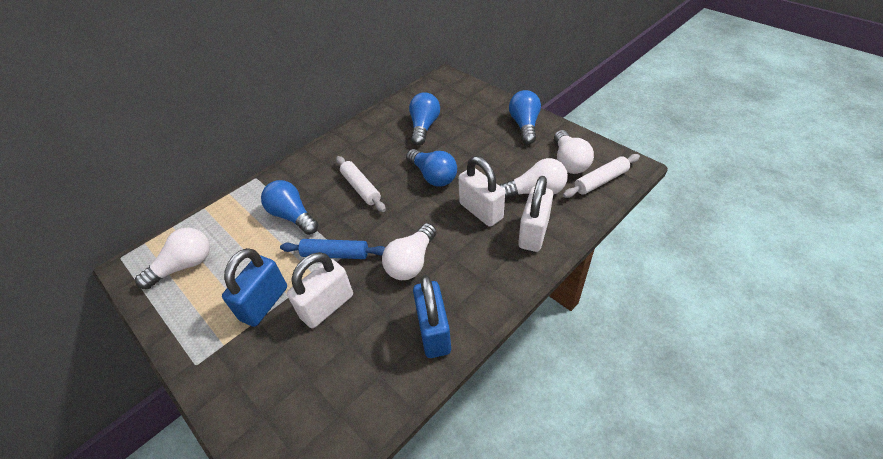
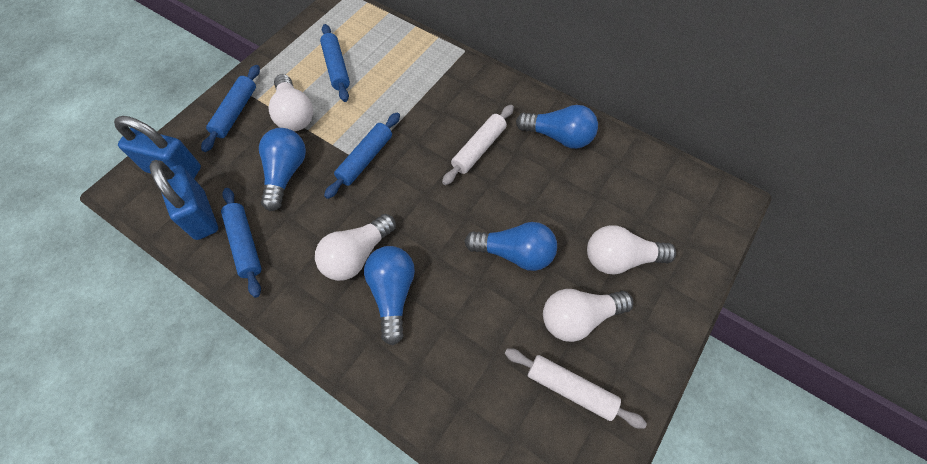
blue rolling pin: 1 -> 4
white padlock: 3 -> 0

